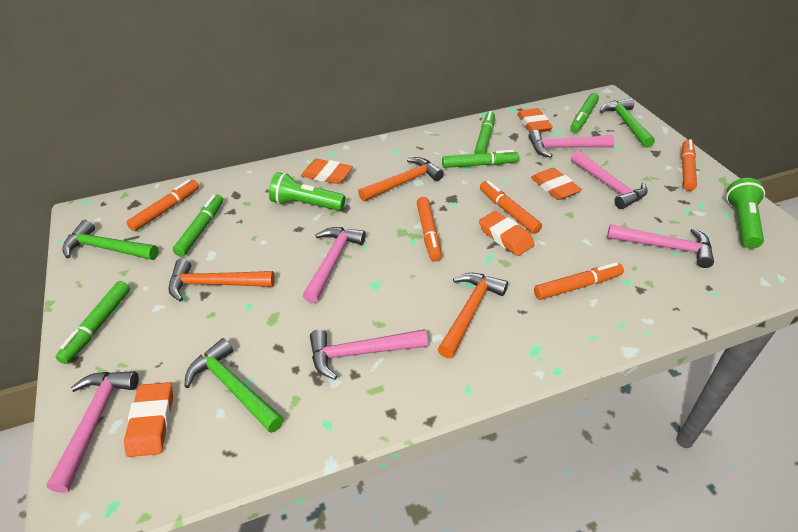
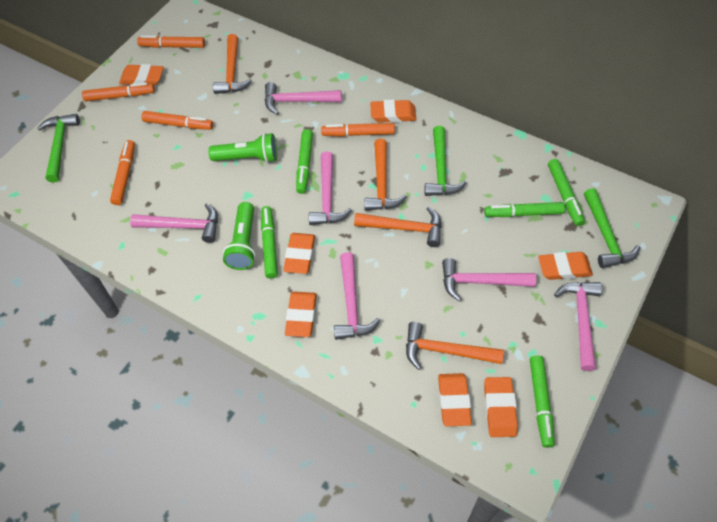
orange eraser: 5 -> 7
orange hammer: 3 -> 4

